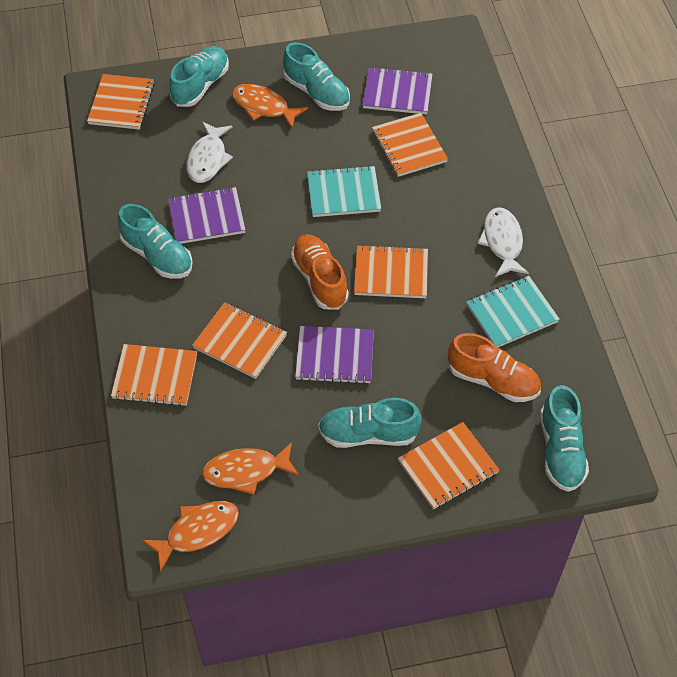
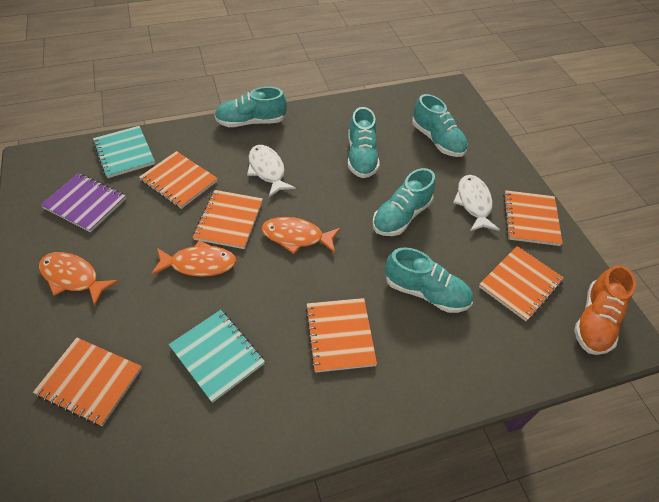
orange shoe: 2 -> 1
purple notebook: 3 -> 1

